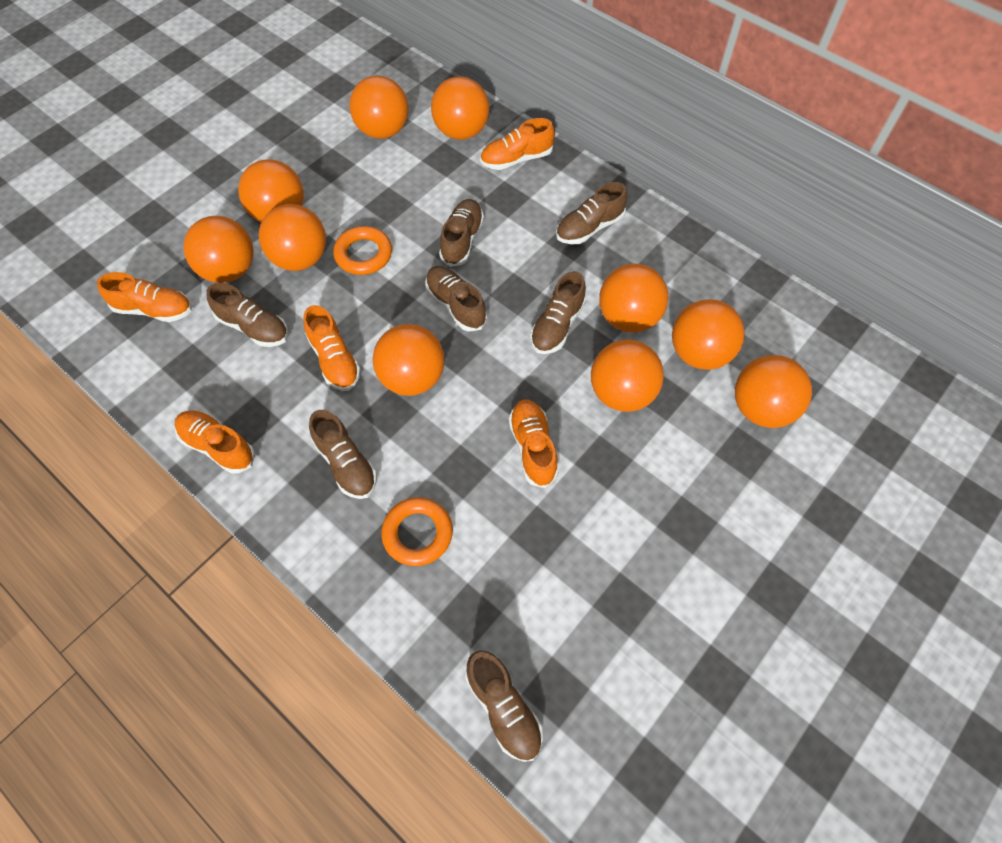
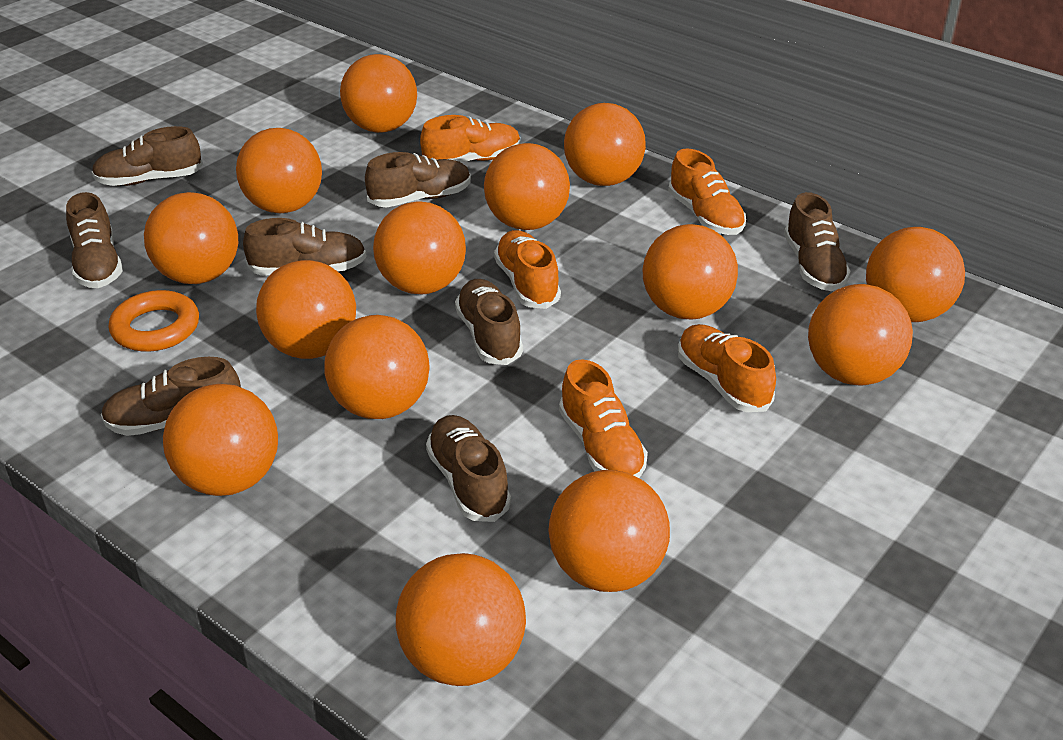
brown shoe: 7 -> 8
orange ball: 10 -> 14
orange ring: 2 -> 1

